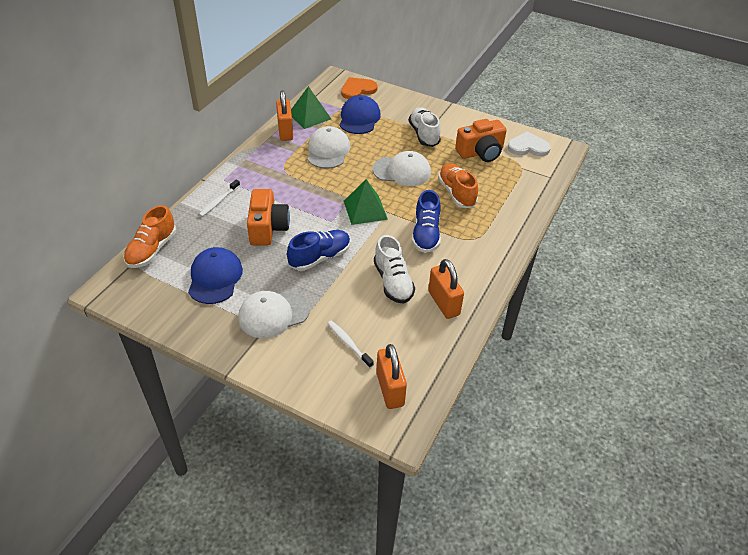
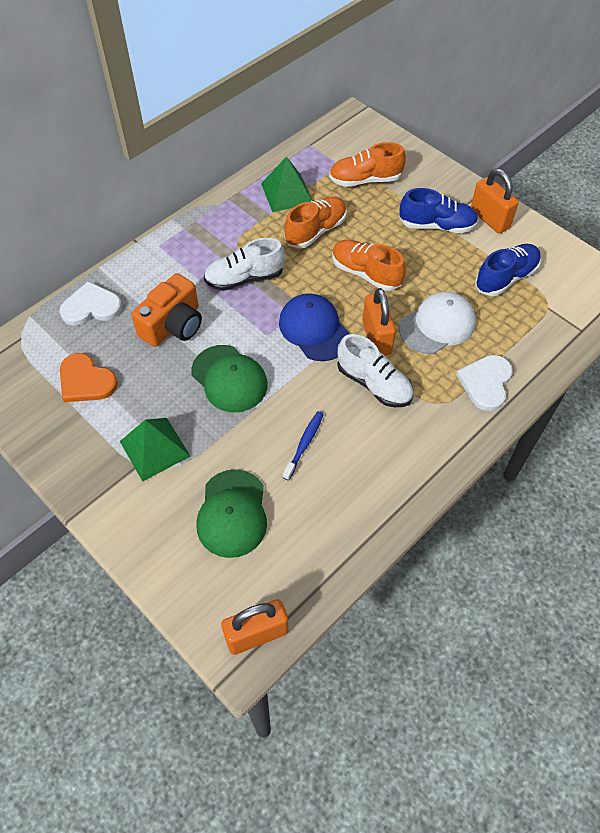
blue cap: 2 -> 1
blue toothbrush: 0 -> 1
green cap: 0 -> 2
orange camera: 2 -> 1
orange shoe: 2 -> 3
white cap: 3 -> 1
white heart: 1 -> 2
white toothbrush: 2 -> 0

